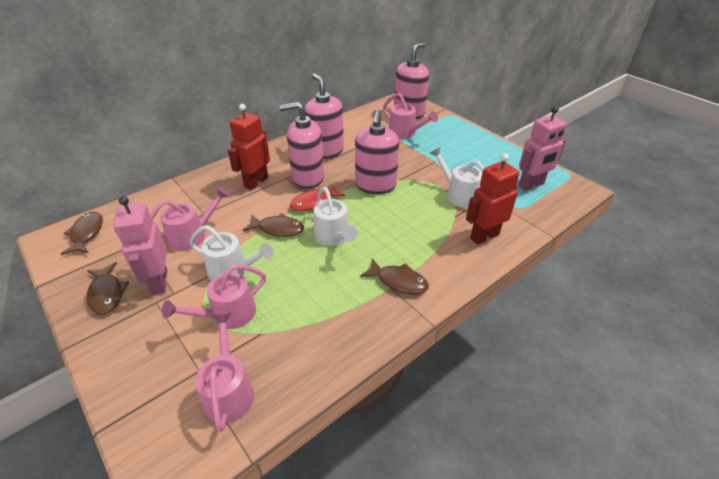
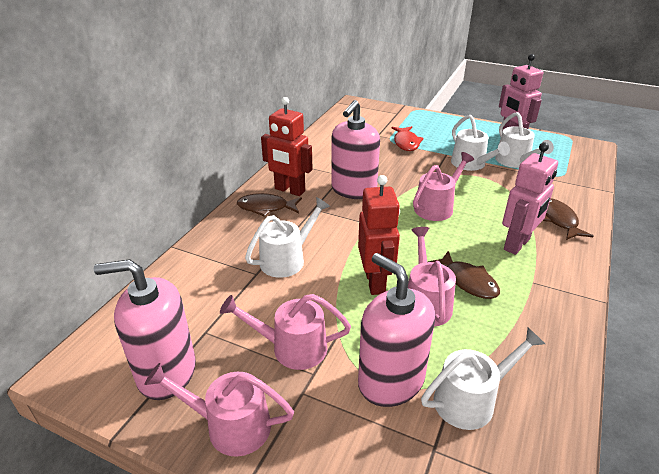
brown fish: 4 -> 3
pink soap dispenser: 4 -> 3
white watering can: 3 -> 4

